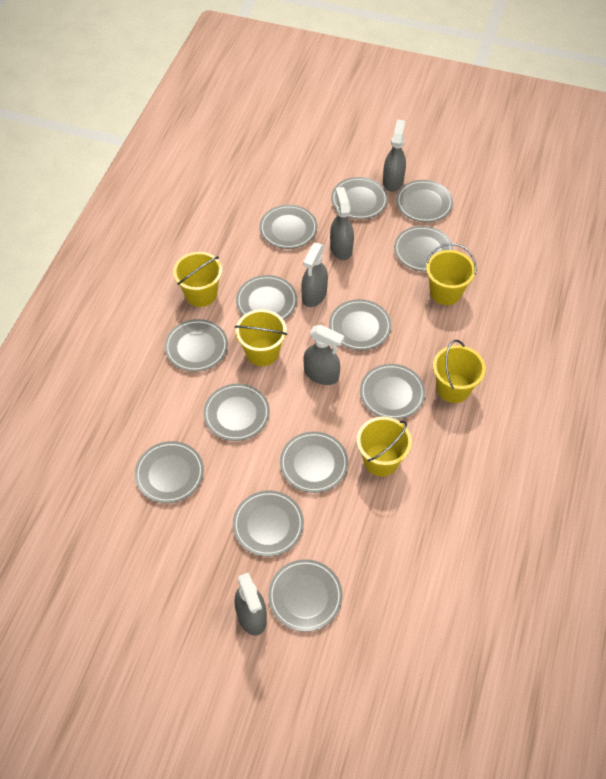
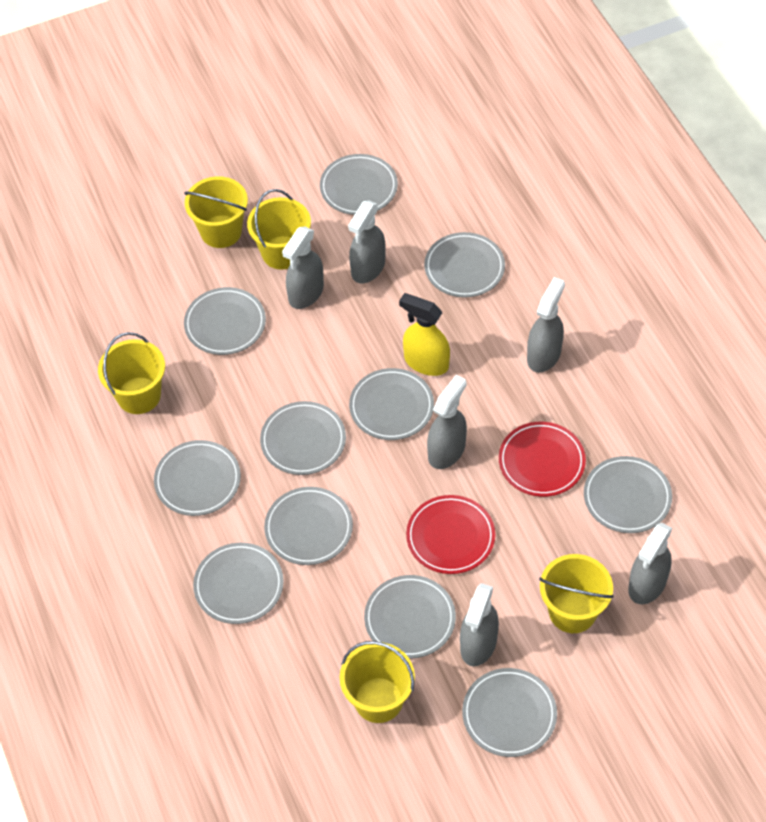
grey plate: 13 -> 11
grey spray bottle: 5 -> 6
red plate: 0 -> 2
yellow spray bottle: 0 -> 1

